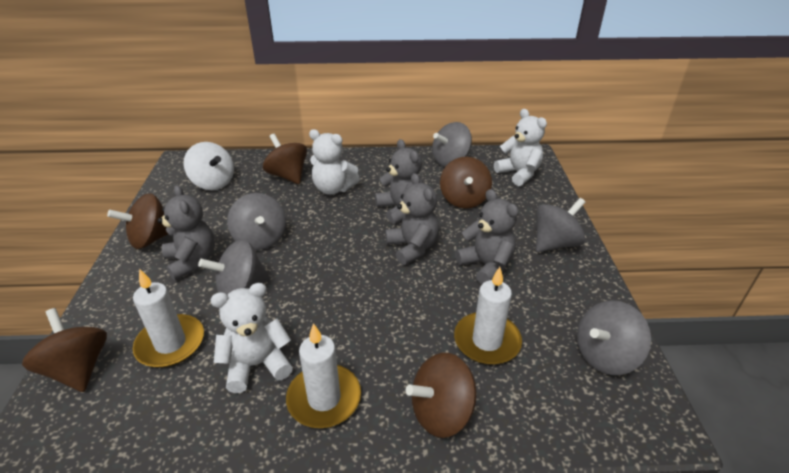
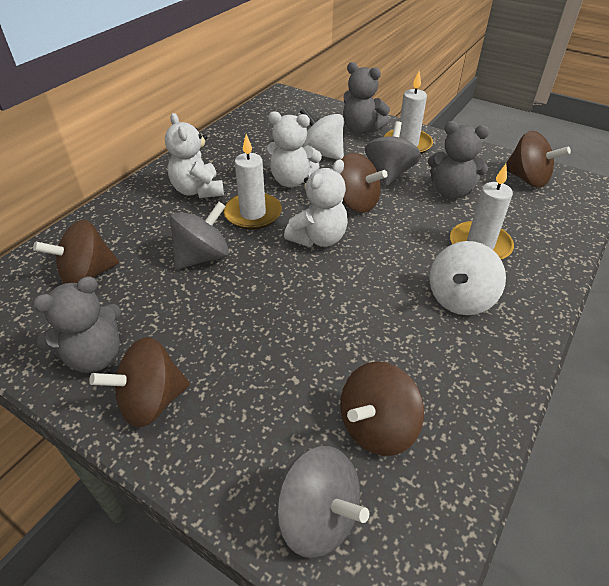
grey spinning top: 5 -> 3
grey teddy bear: 4 -> 3
white spinning top: 1 -> 2

